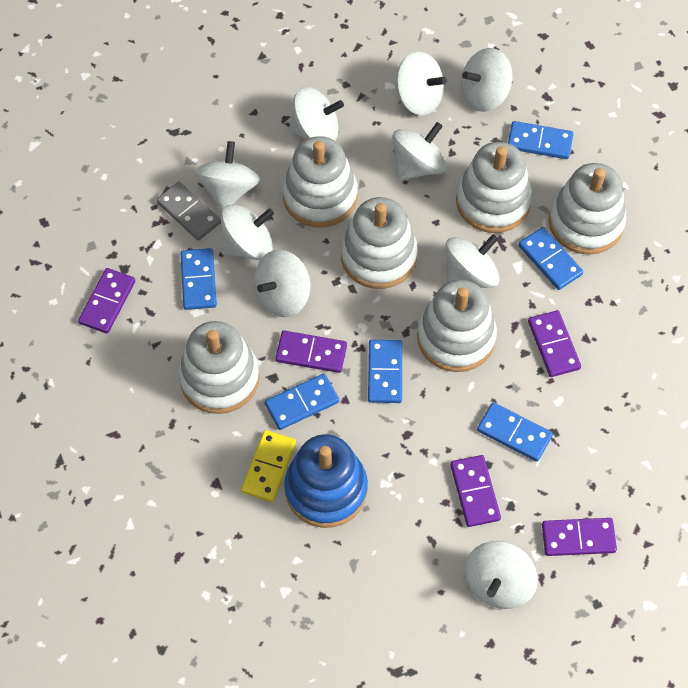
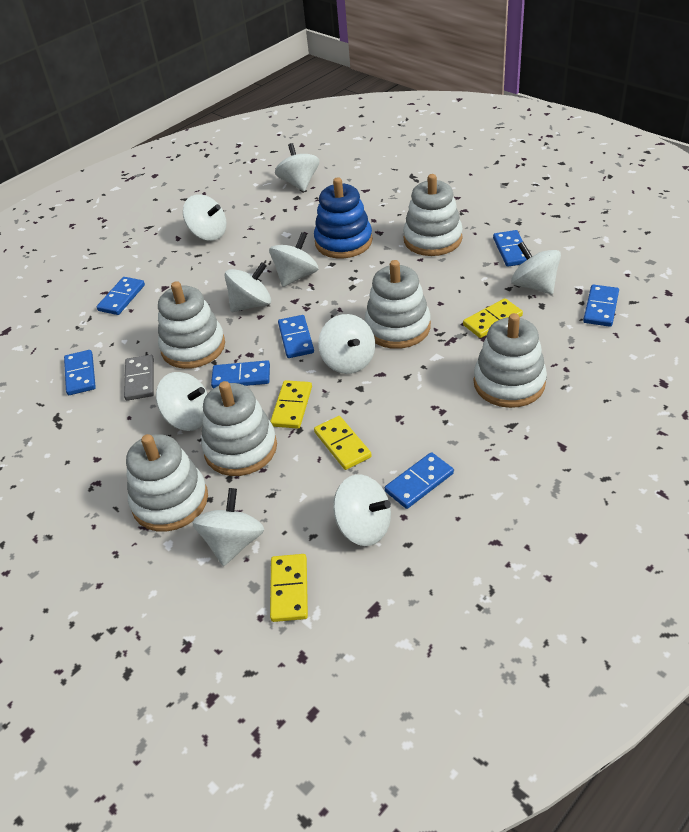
blue domino: 6 -> 7
purple domino: 5 -> 0
yellow domino: 1 -> 4

